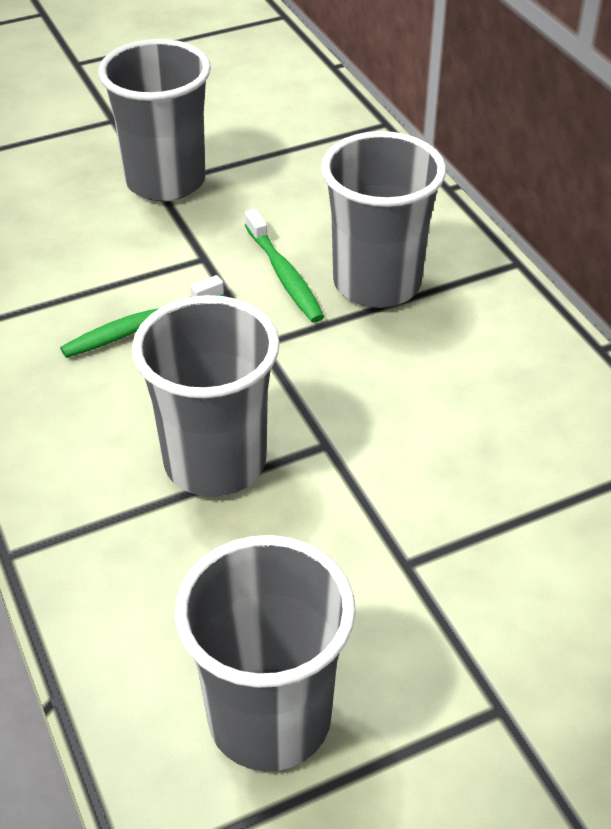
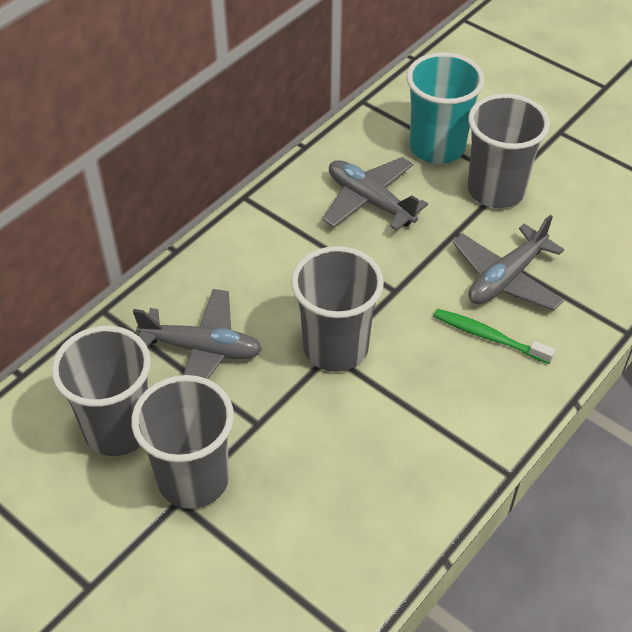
green toothbrush: 2 -> 1
grey plane: 0 -> 3
turquoise cup: 0 -> 1

